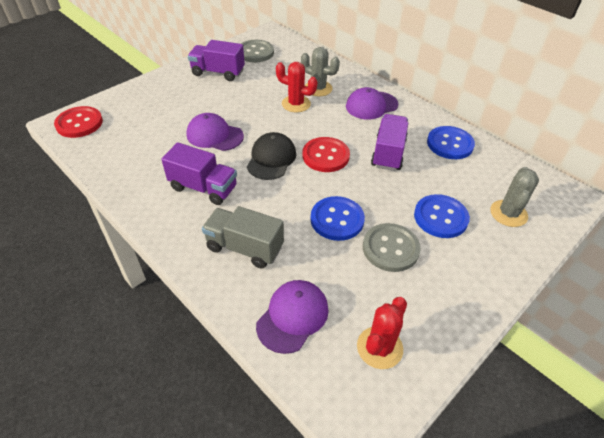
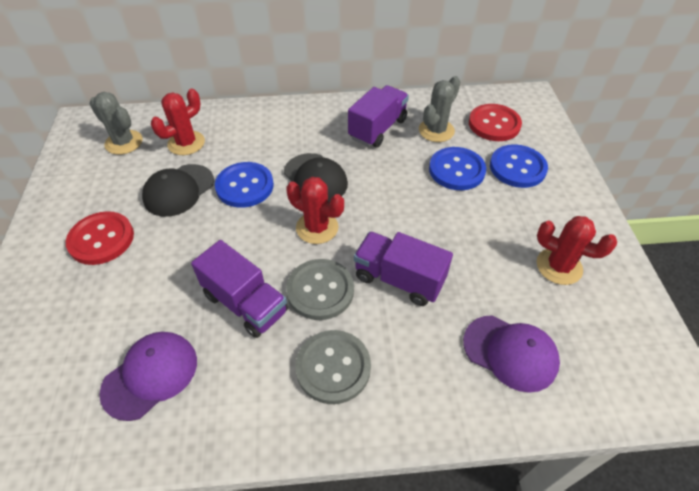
black cap: 1 -> 2
grey truck: 1 -> 0
purple cap: 3 -> 2
red cactus: 2 -> 3

